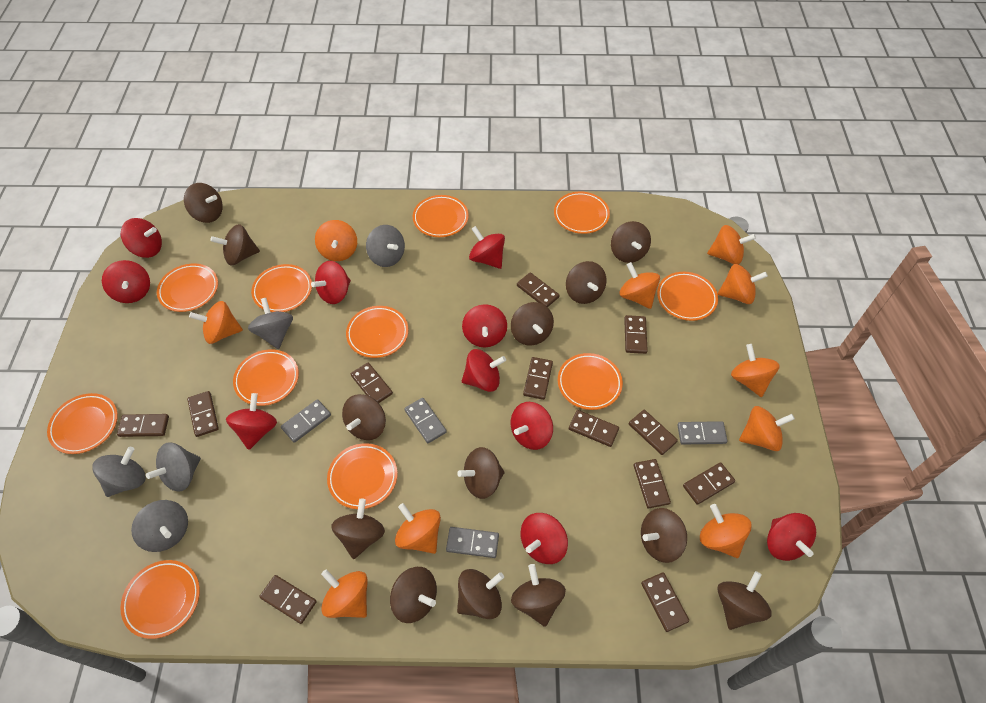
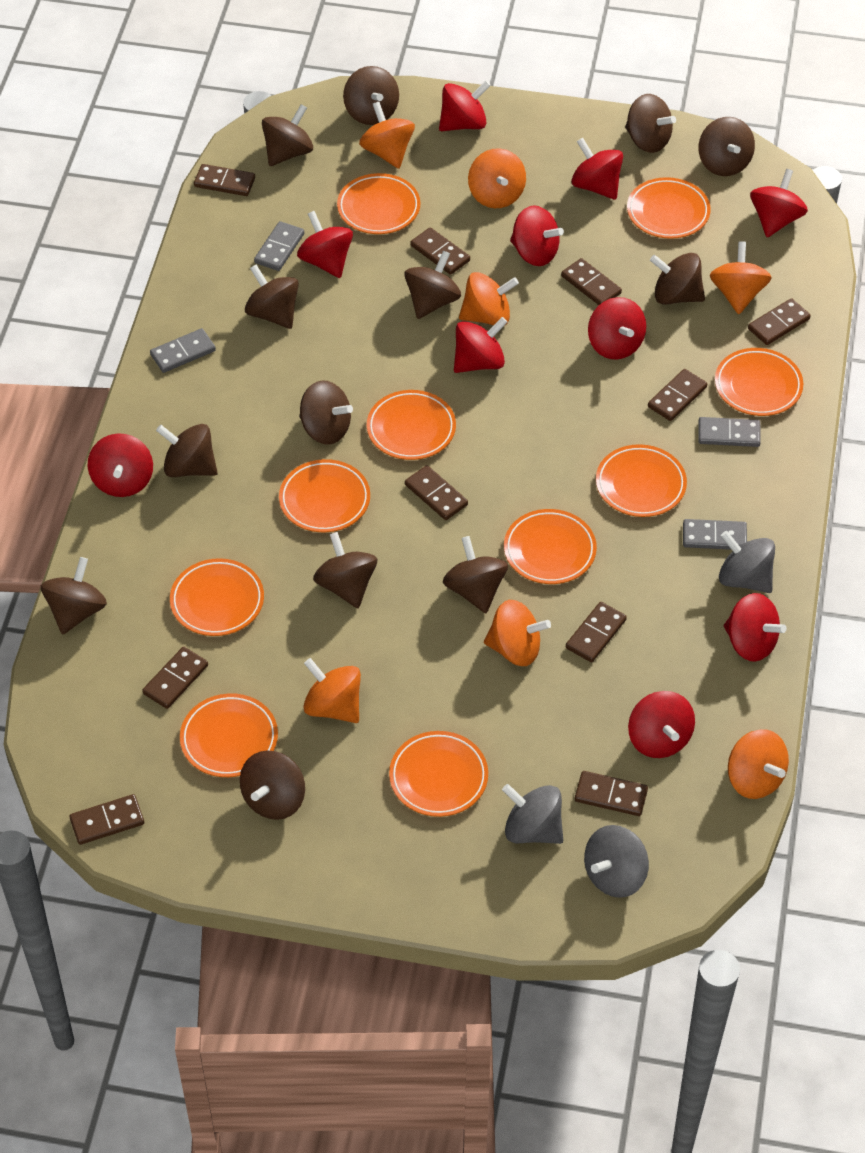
brown domino: 12 -> 10
grey spinning top: 5 -> 3
orange plate: 11 -> 10
orange spinning top: 10 -> 7

